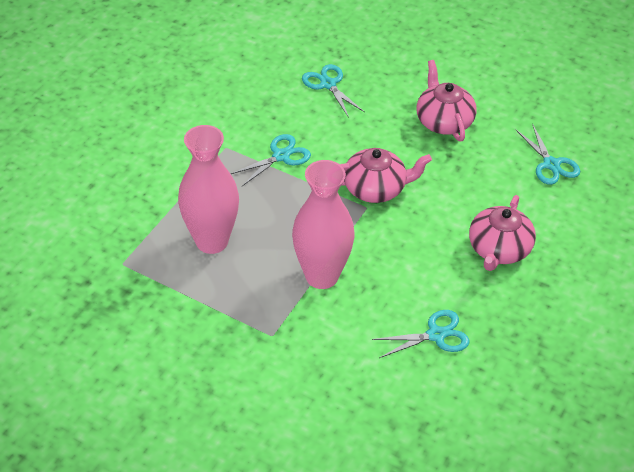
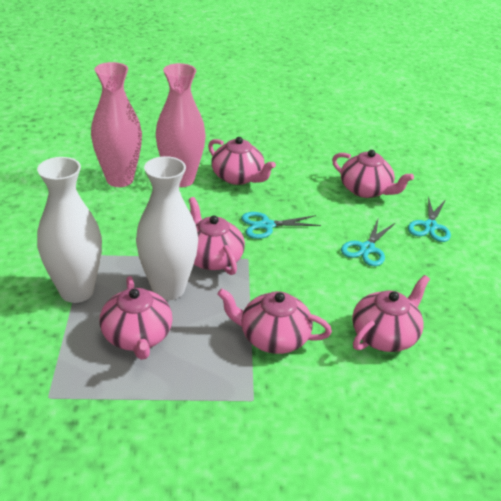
pink teapot: 3 -> 6
turquoise scissors: 4 -> 3
white vase: 0 -> 2

